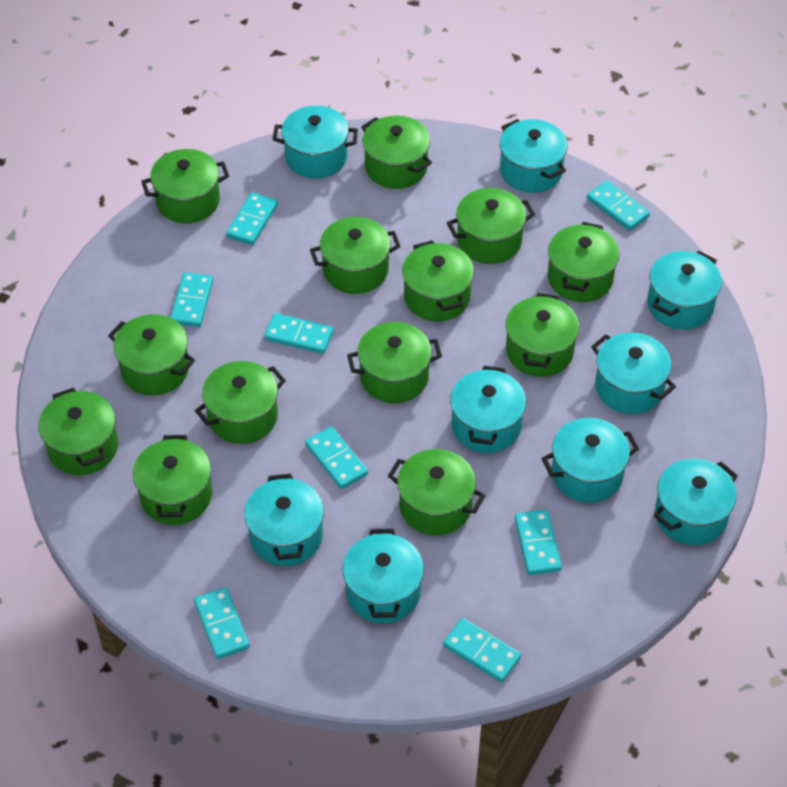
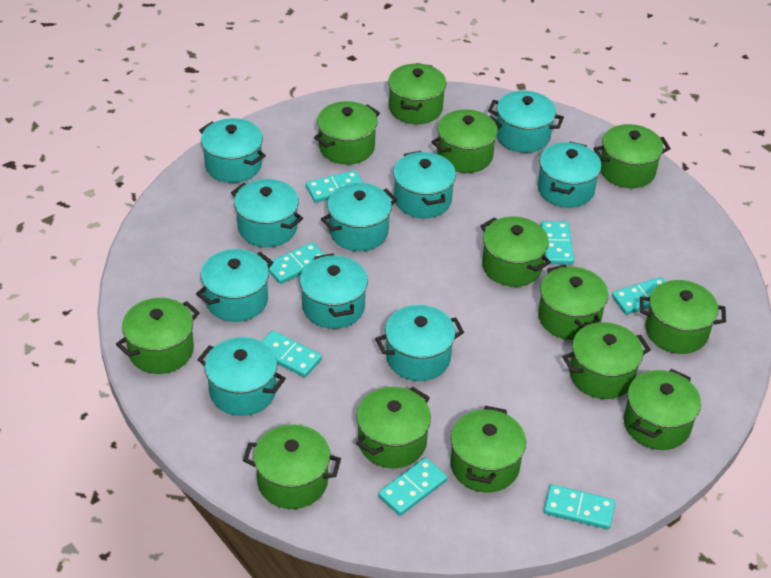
turquoise domino: 8 -> 7
turquoise pot: 9 -> 10

